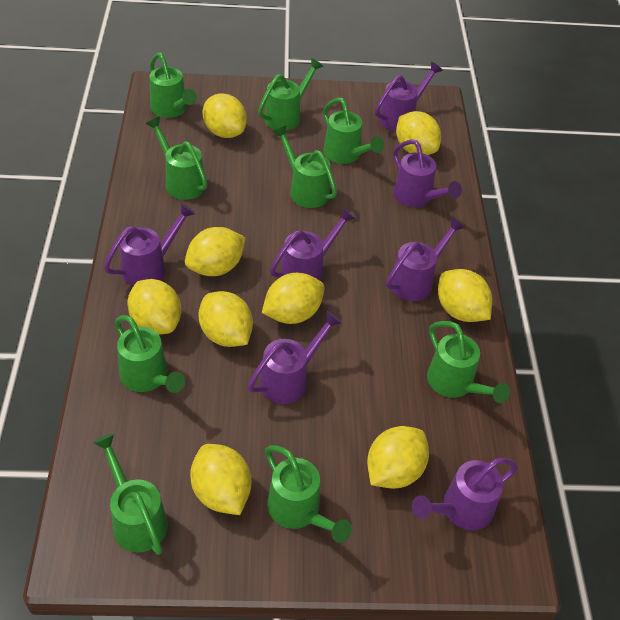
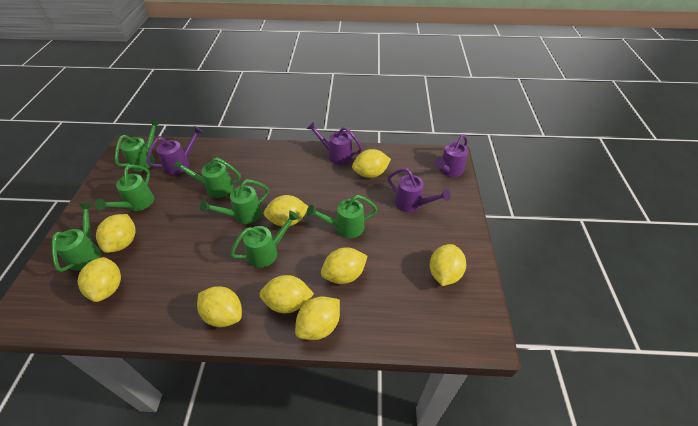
green watering can: 9 -> 7
purple watering can: 7 -> 4

